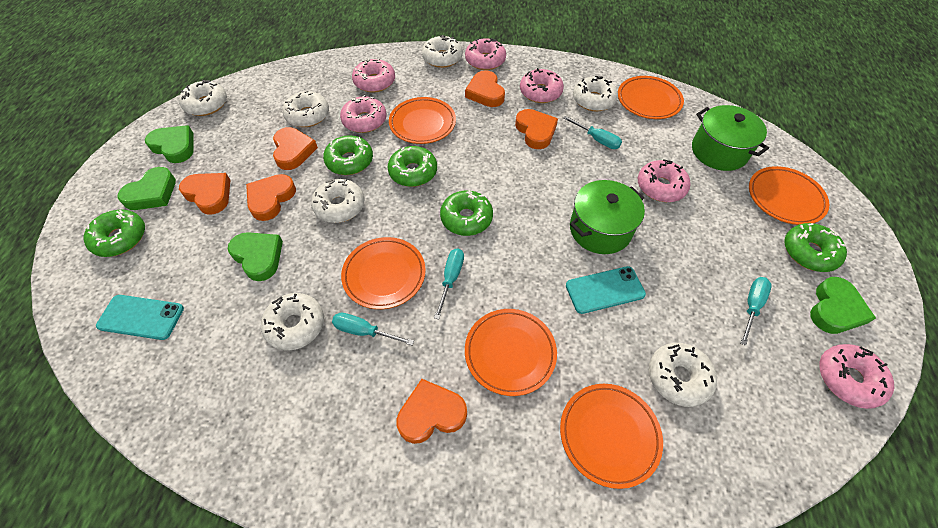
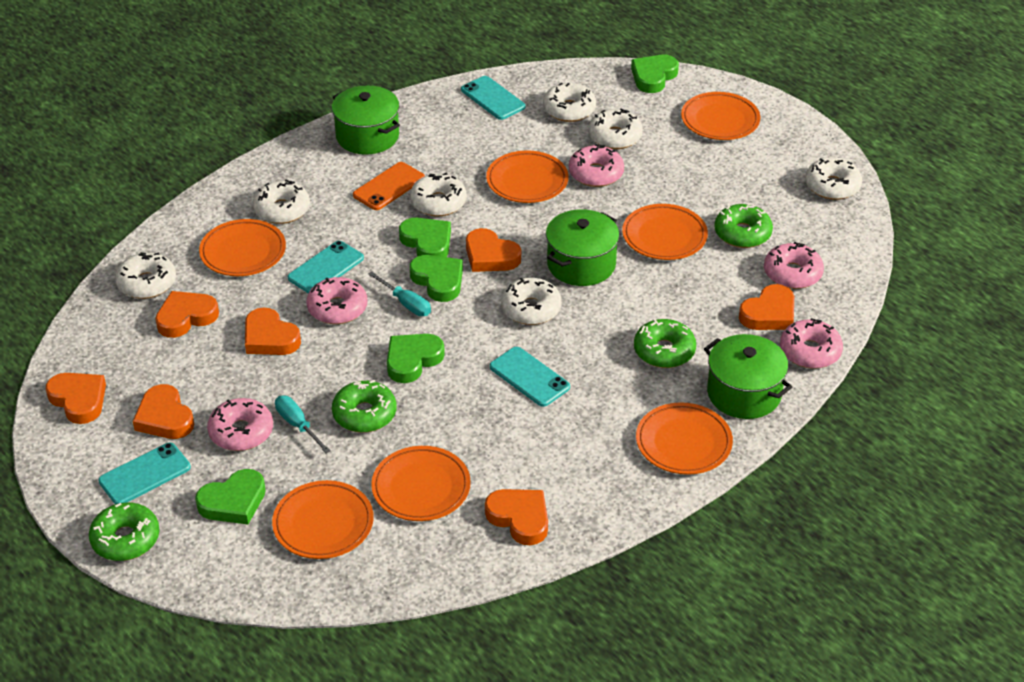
green donut: 5 -> 4
green heart: 4 -> 5
green pot: 2 -> 3
orange heart: 6 -> 7
orange phone: 0 -> 1
orange plate: 6 -> 7
pink donut: 6 -> 5
turquoise phone: 2 -> 4
turquoise screwdriver: 4 -> 2

